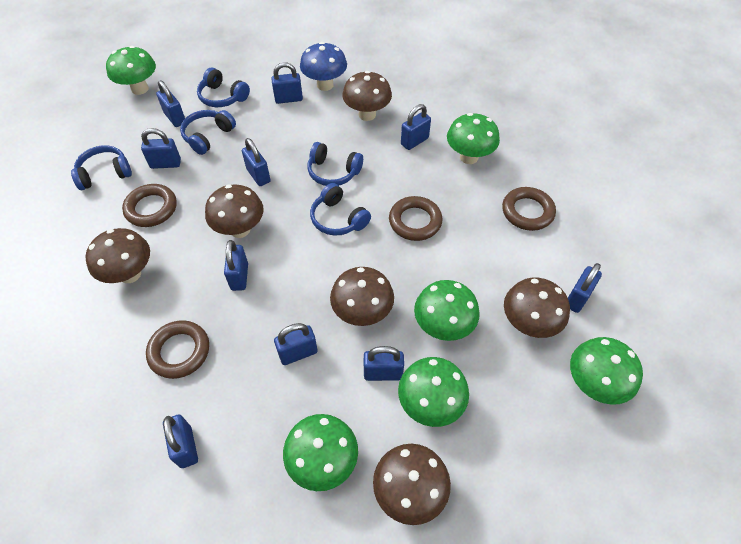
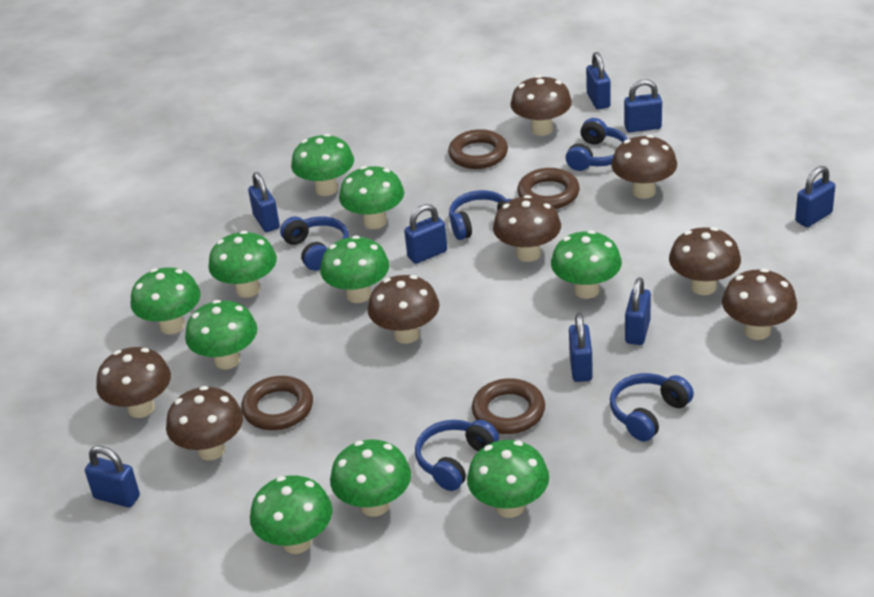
blue mushroom: 1 -> 0
blue padlock: 10 -> 8
brown mushroom: 6 -> 8
green mushroom: 6 -> 10

